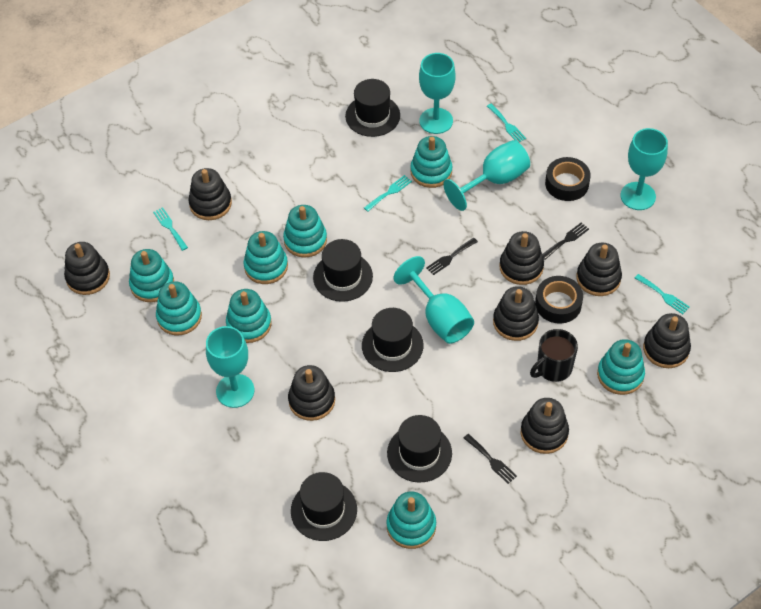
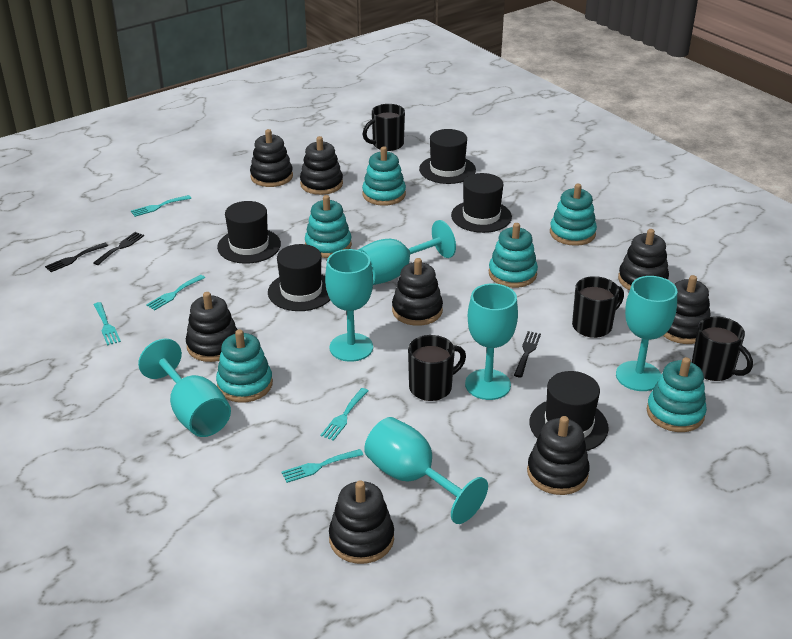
black mug: 1 -> 4
black tape: 2 -> 0
turquoise fork: 4 -> 5
turquoise goblet: 5 -> 6
turquoise stacking toy: 8 -> 6

